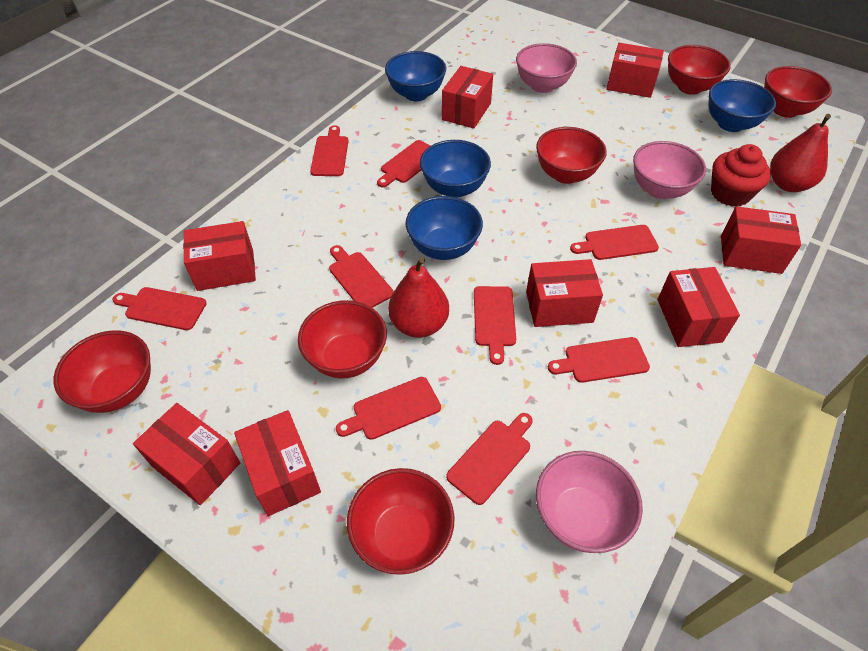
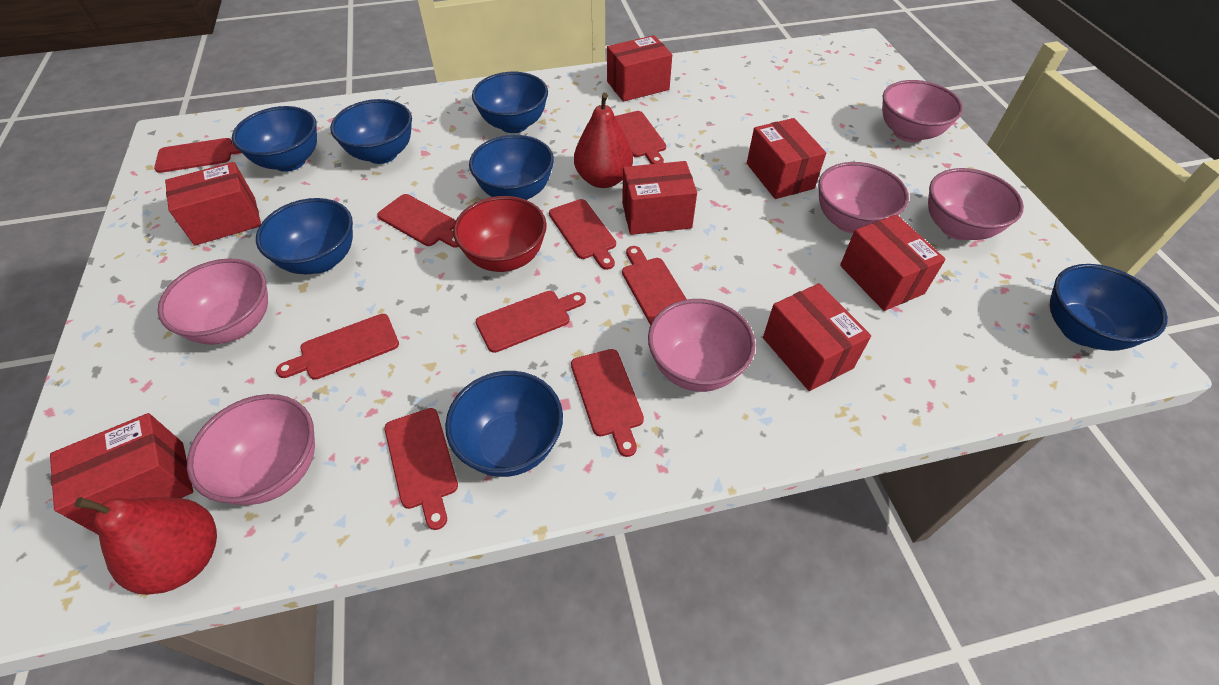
blue bowl: 4 -> 7
pink bowl: 3 -> 6
red bowl: 6 -> 1
red box: 8 -> 7
red cupcake: 1 -> 0

